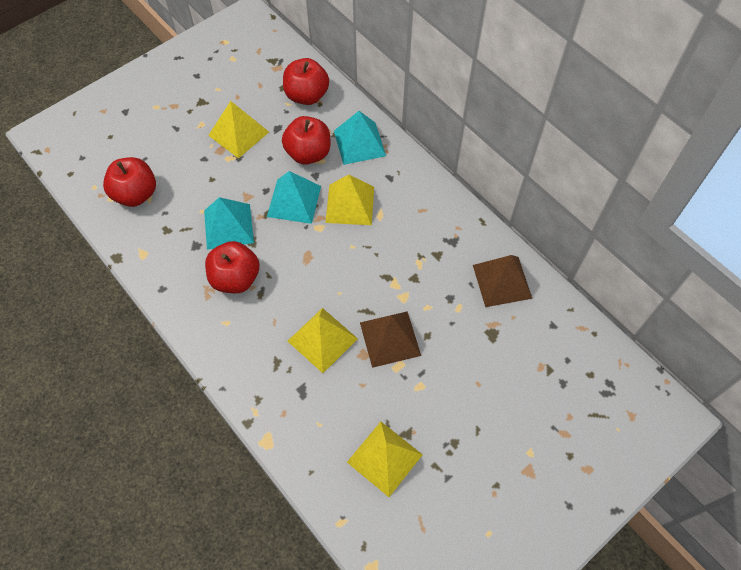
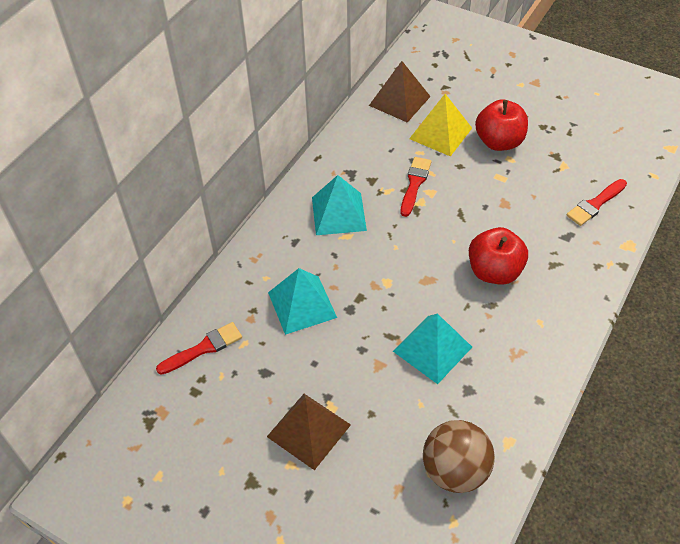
brown ball: 0 -> 1
red apple: 4 -> 2
red brush: 0 -> 3
yellow pyramid: 4 -> 1

